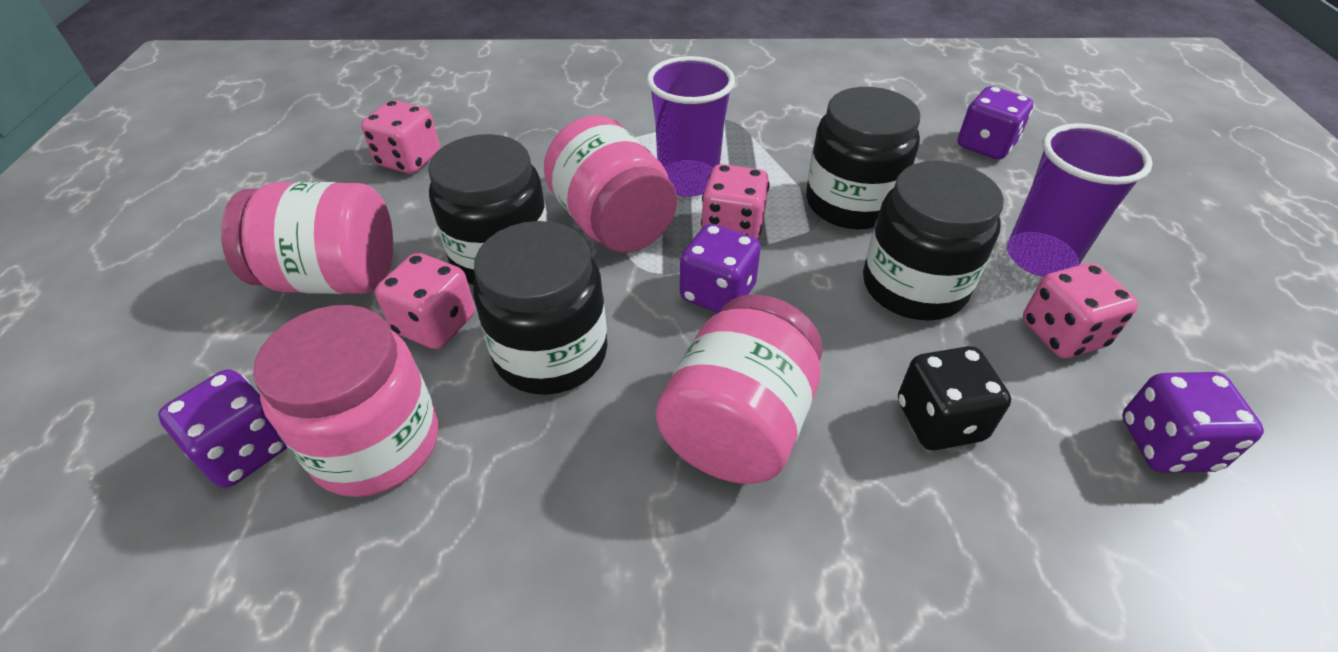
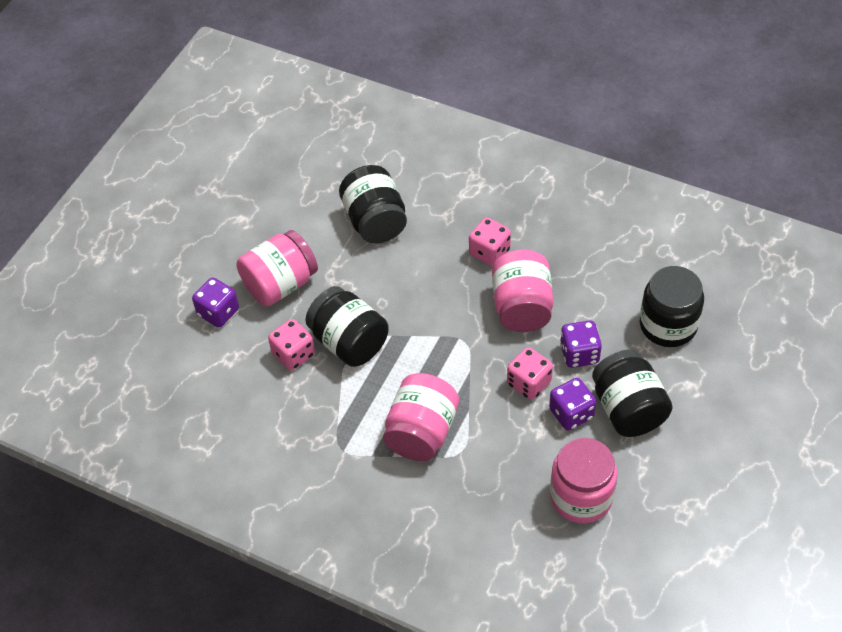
black dice: 1 -> 0
pink dice: 4 -> 3
purple cup: 2 -> 0
purple dice: 4 -> 3

